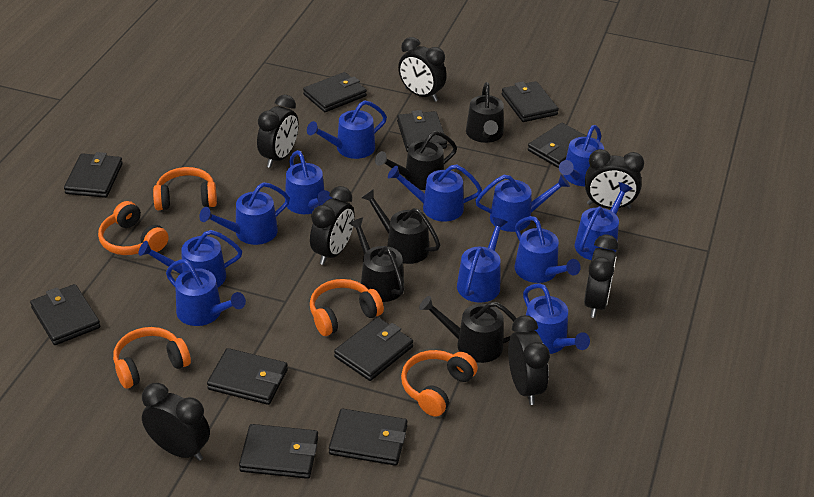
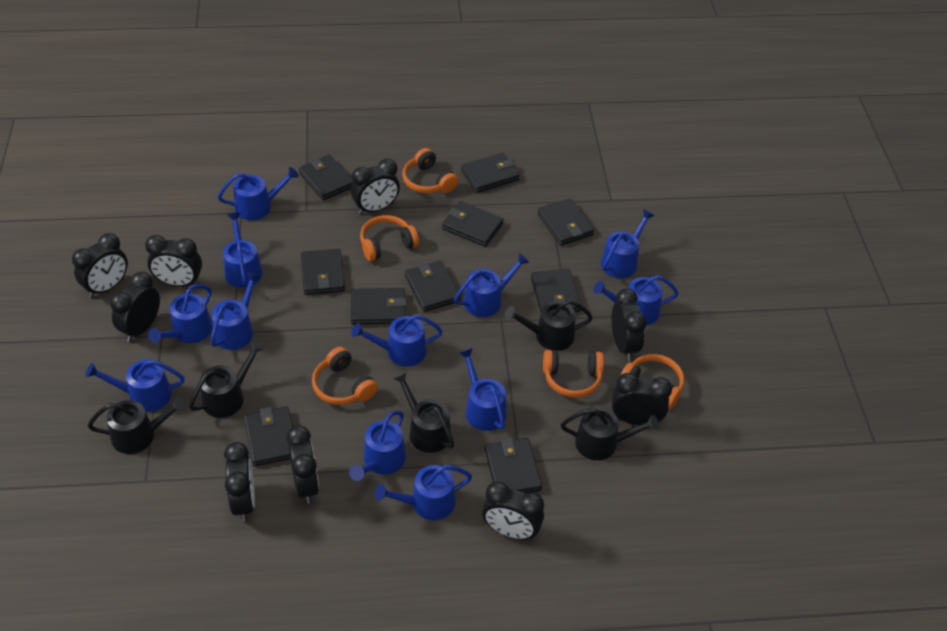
black clock: 7 -> 9

